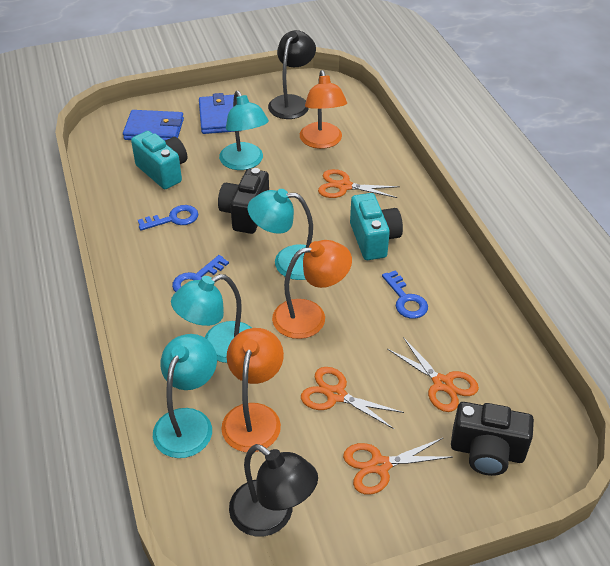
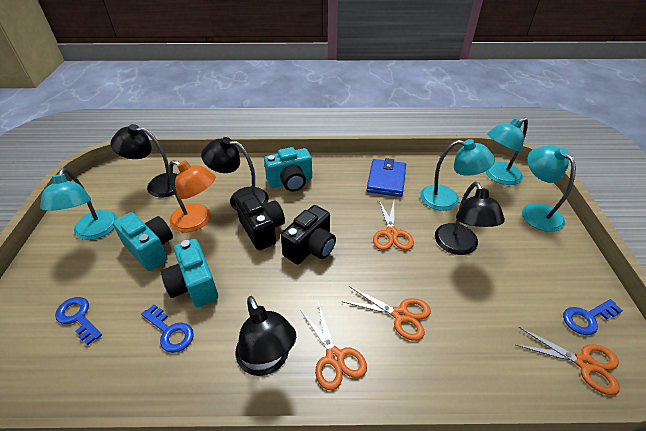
black lamp: 2 -> 4
blue wallet: 2 -> 1
orange lamp: 3 -> 1
turquoise camera: 2 -> 3

